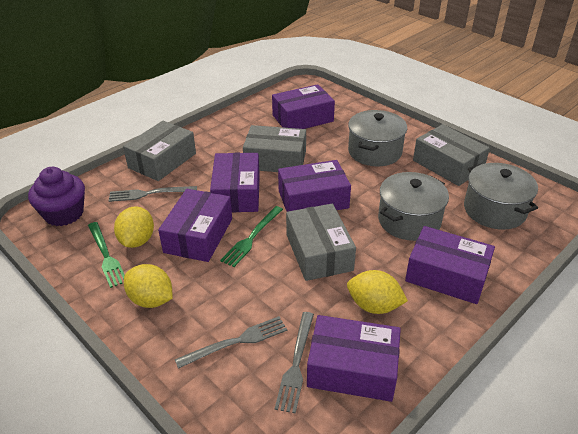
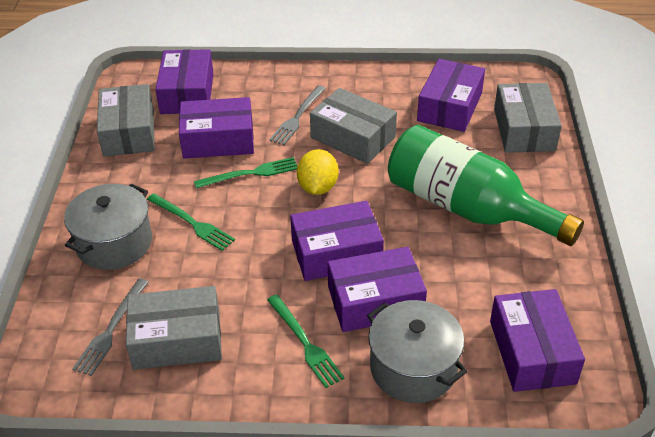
green bottle: 0 -> 1
green fork: 2 -> 3
grey fork: 3 -> 2
grey pot: 3 -> 2
purple cupcake: 1 -> 0
yellow lemon: 3 -> 1

